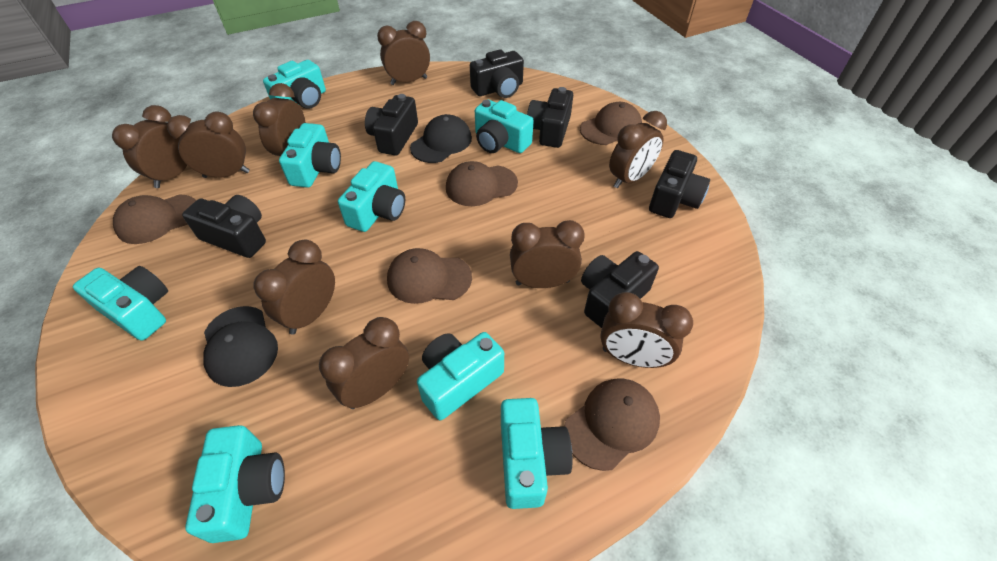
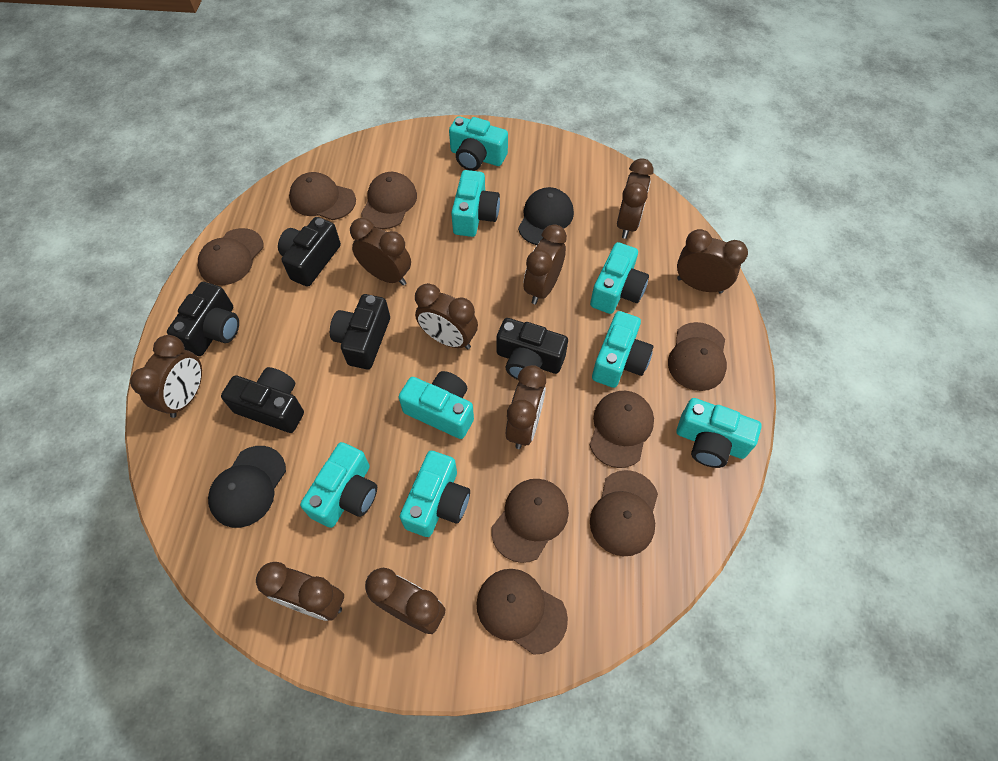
black camera: 6 -> 5
brown cap: 5 -> 8

